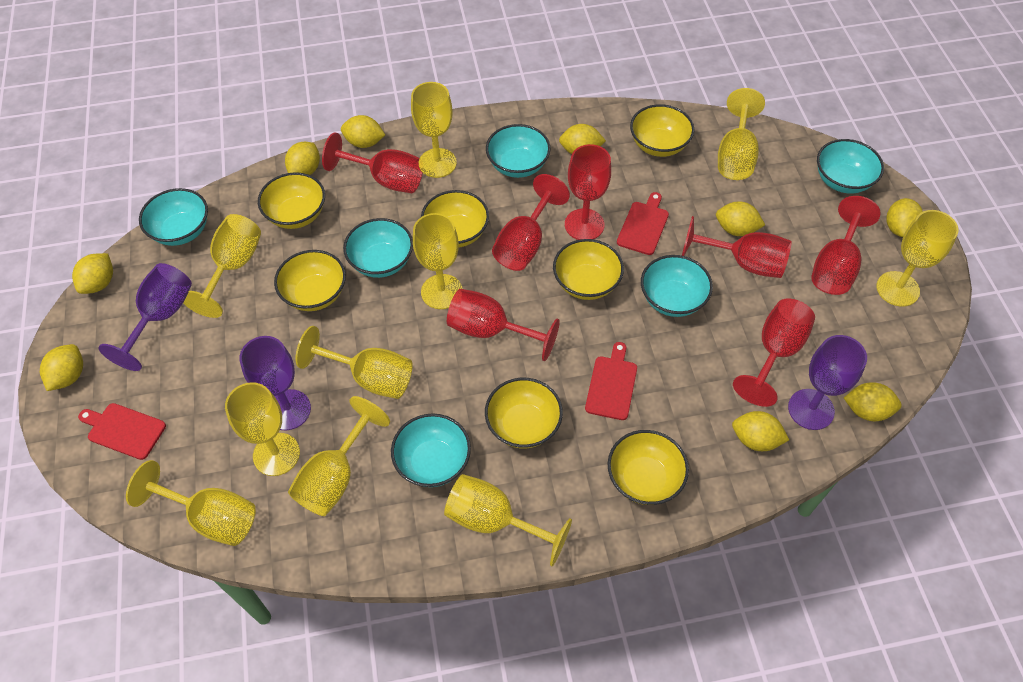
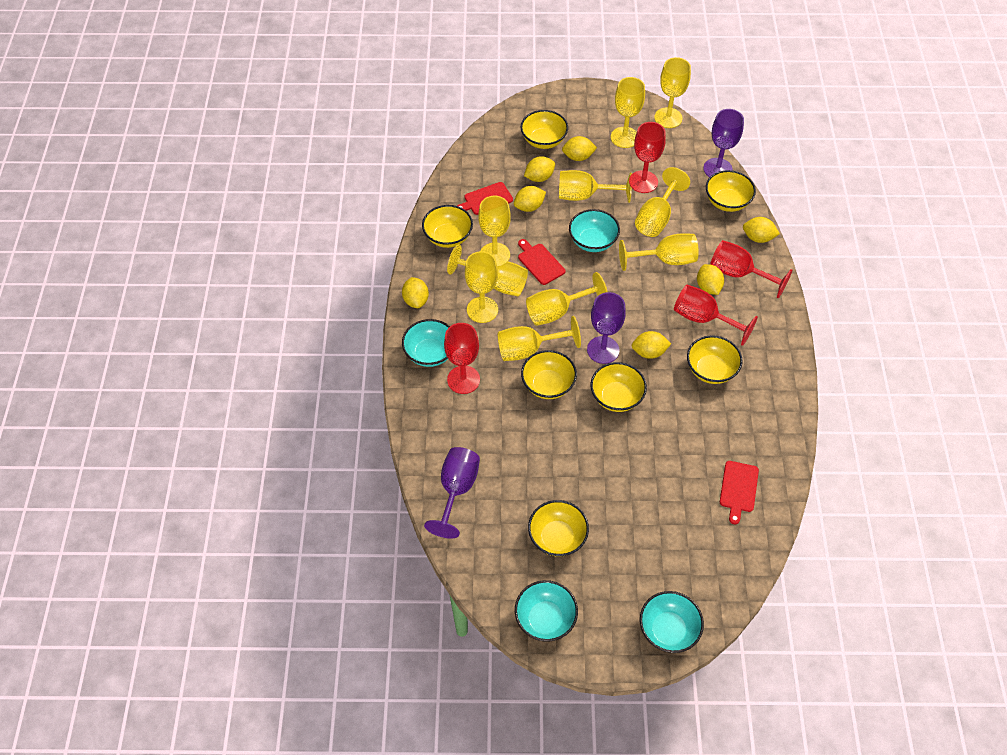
red goblet: 7 -> 4
turquoise bowl: 6 -> 4
yellow lemon: 9 -> 7

